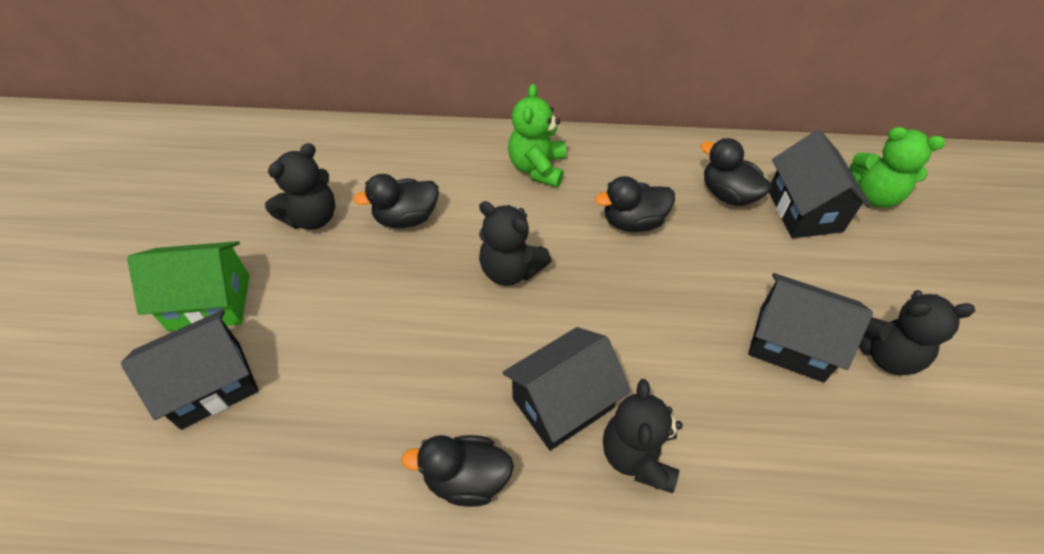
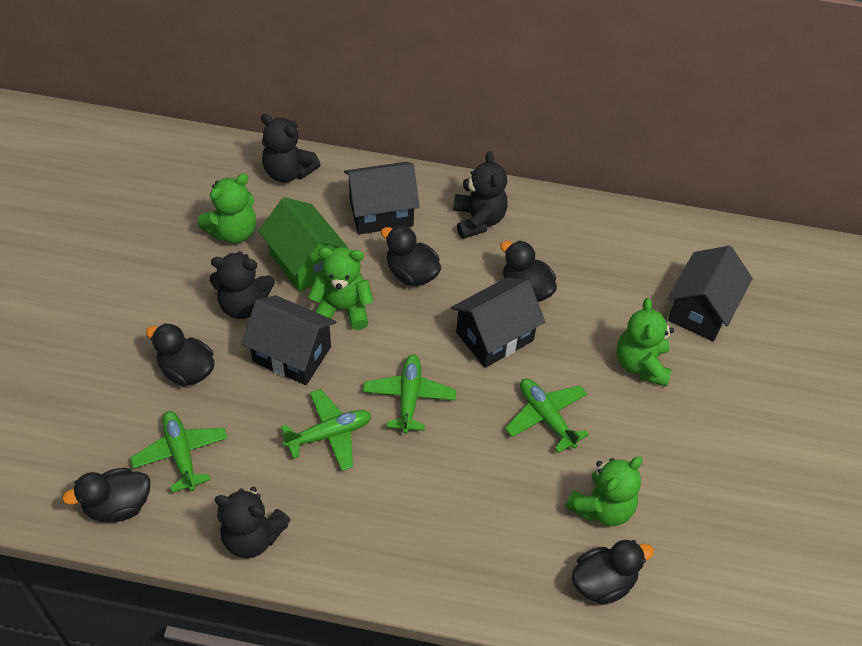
black duck: 4 -> 5
green plane: 0 -> 4
green teddy bear: 2 -> 4

